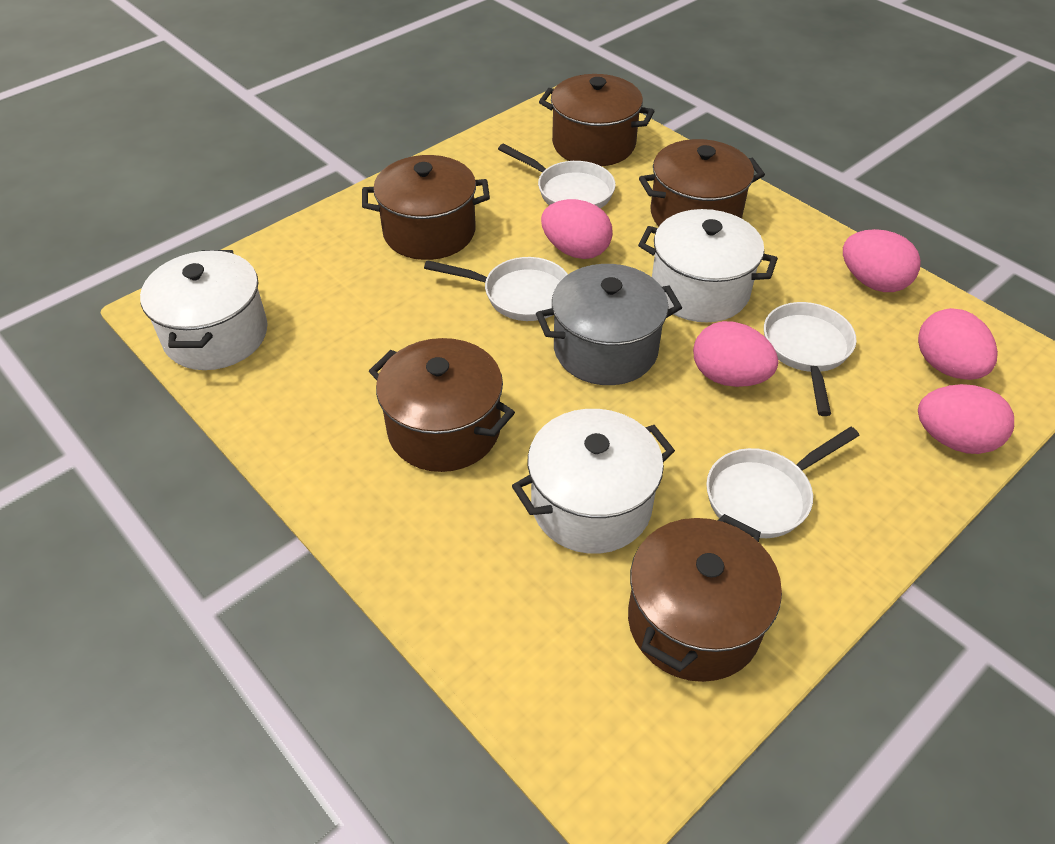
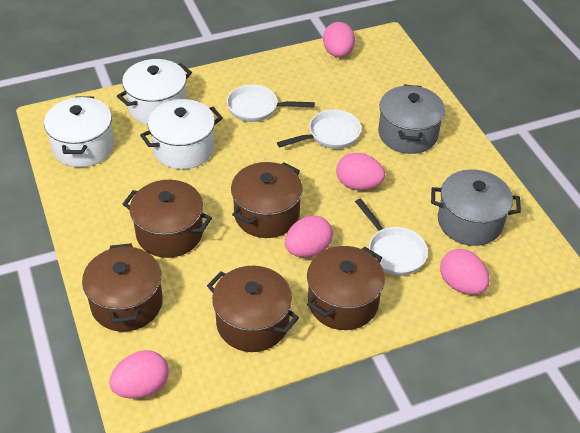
grey pot: 1 -> 2
white pan: 4 -> 3

